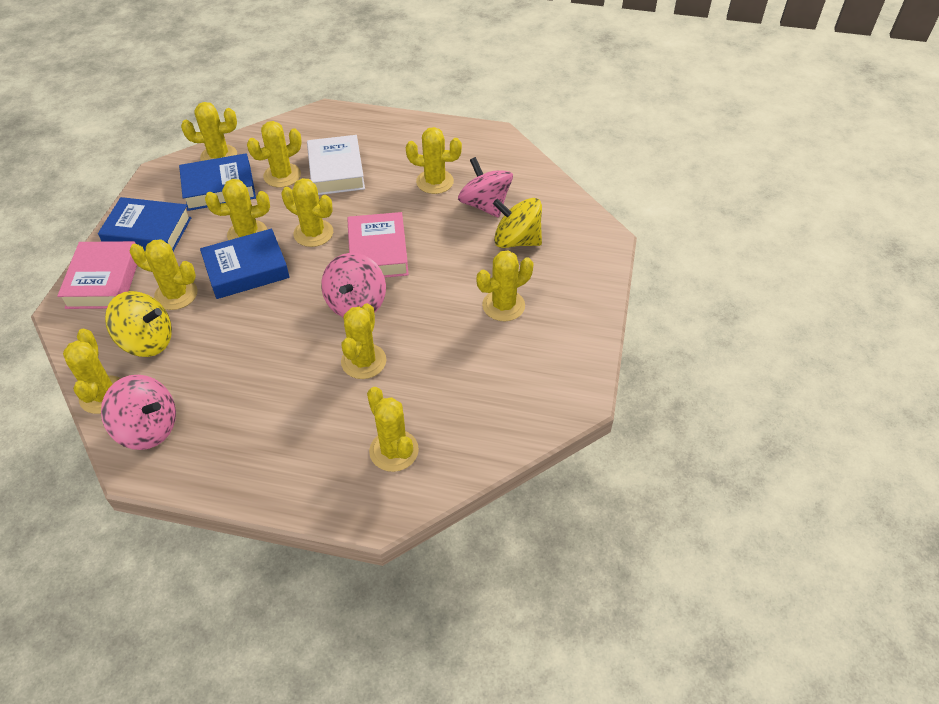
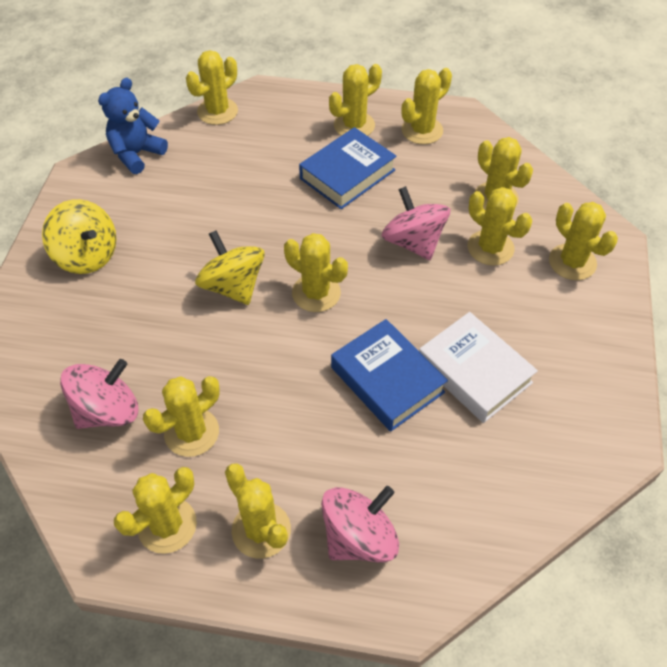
blue book: 3 -> 2
blue teddy bear: 0 -> 1
pink book: 2 -> 0

